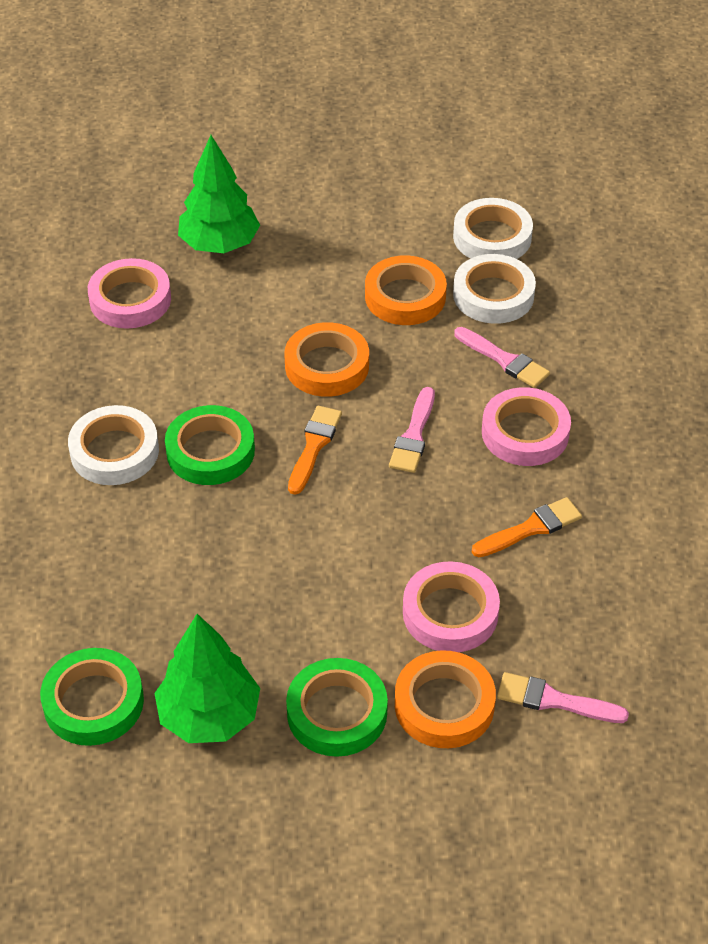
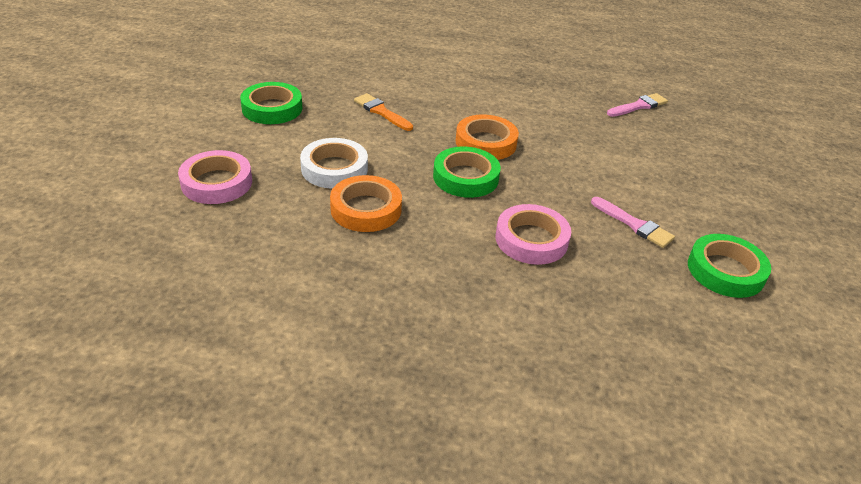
green tree: 2 -> 0
orange brush: 2 -> 1
orange tape: 3 -> 2
pink brush: 3 -> 2
pink tape: 3 -> 2
white tape: 3 -> 1

